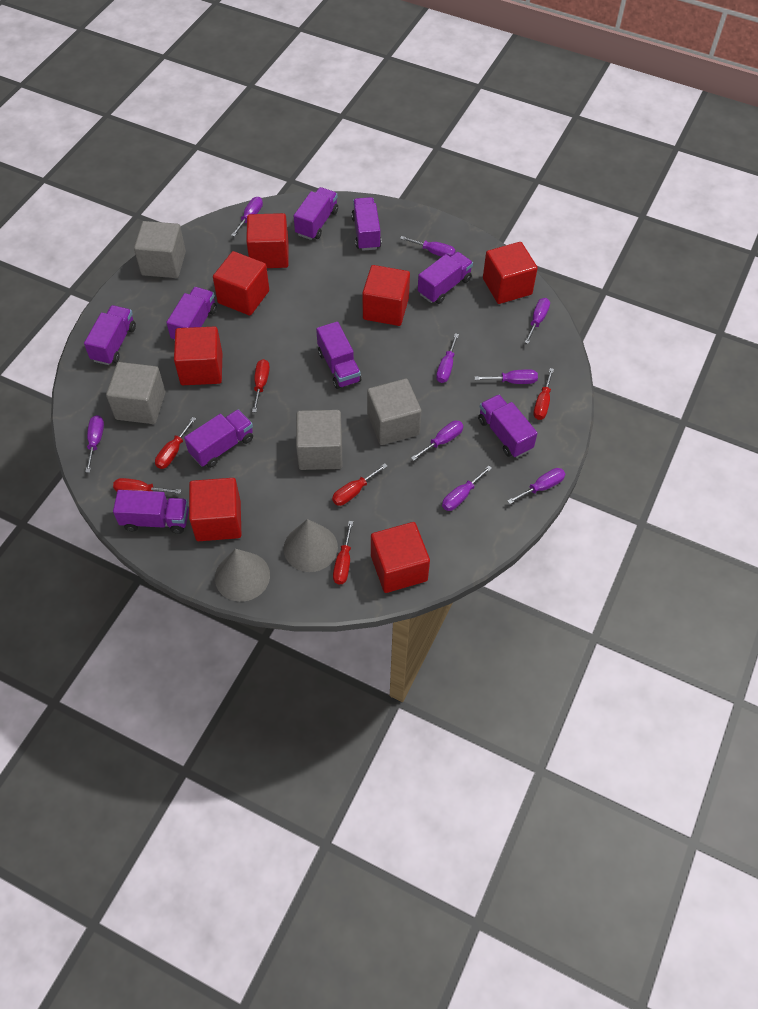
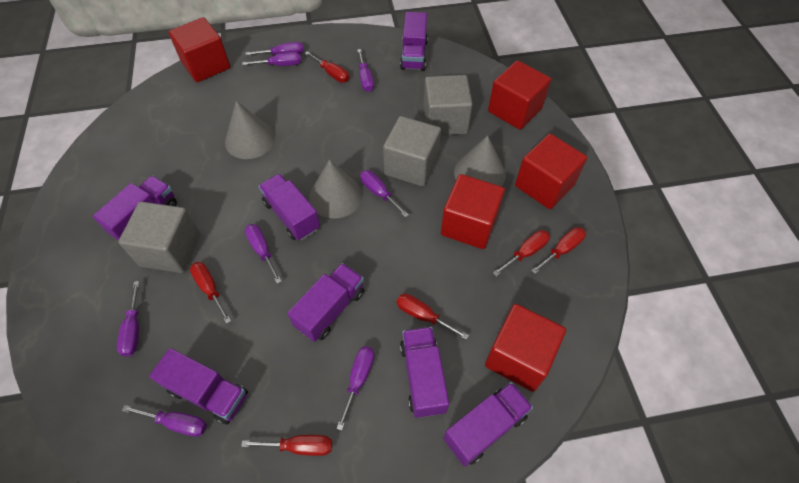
grey cone: 2 -> 3
grey cube: 4 -> 3
purple screwdriver: 9 -> 8
purple truck: 9 -> 7
red cube: 7 -> 5

